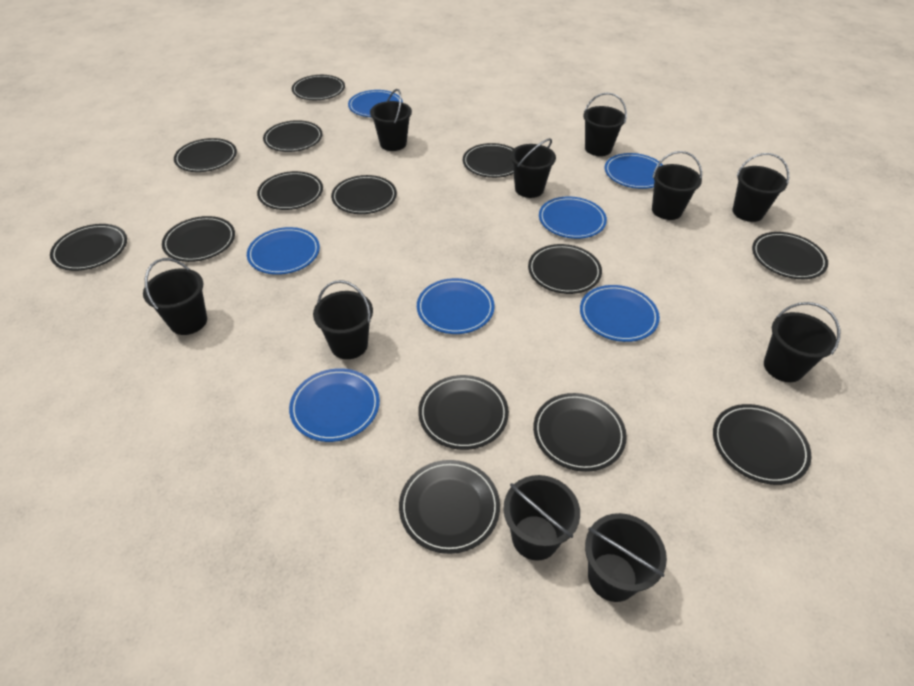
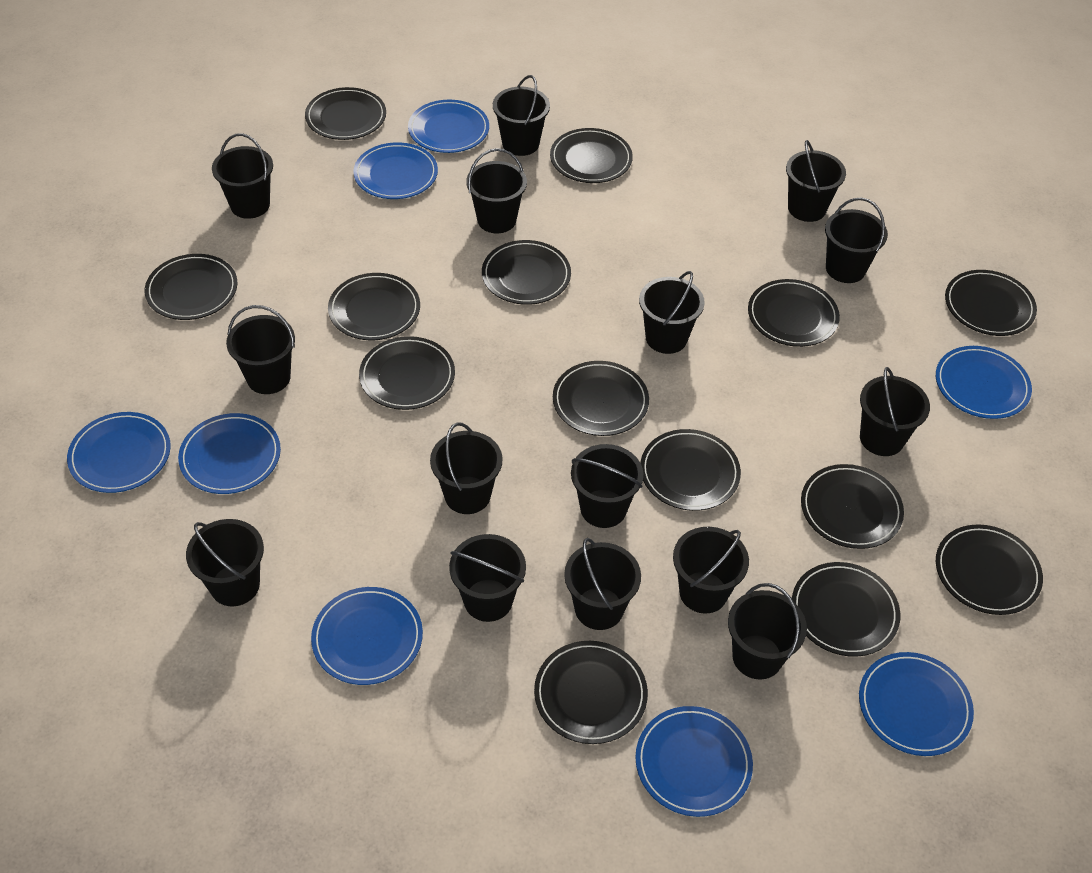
black bucket: 10 -> 15
blue plate: 7 -> 8

